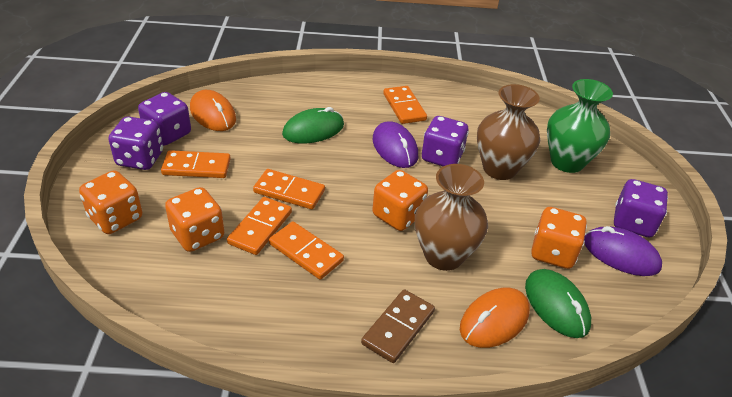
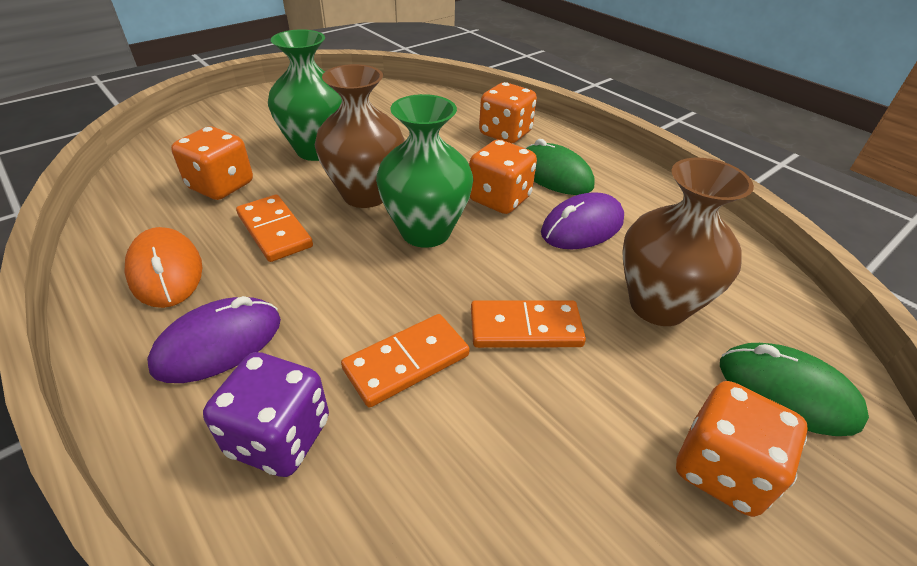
brown domino: 1 -> 0
green vase: 1 -> 2
orange domino: 5 -> 3
orange mouse: 2 -> 1
purple dice: 4 -> 1

